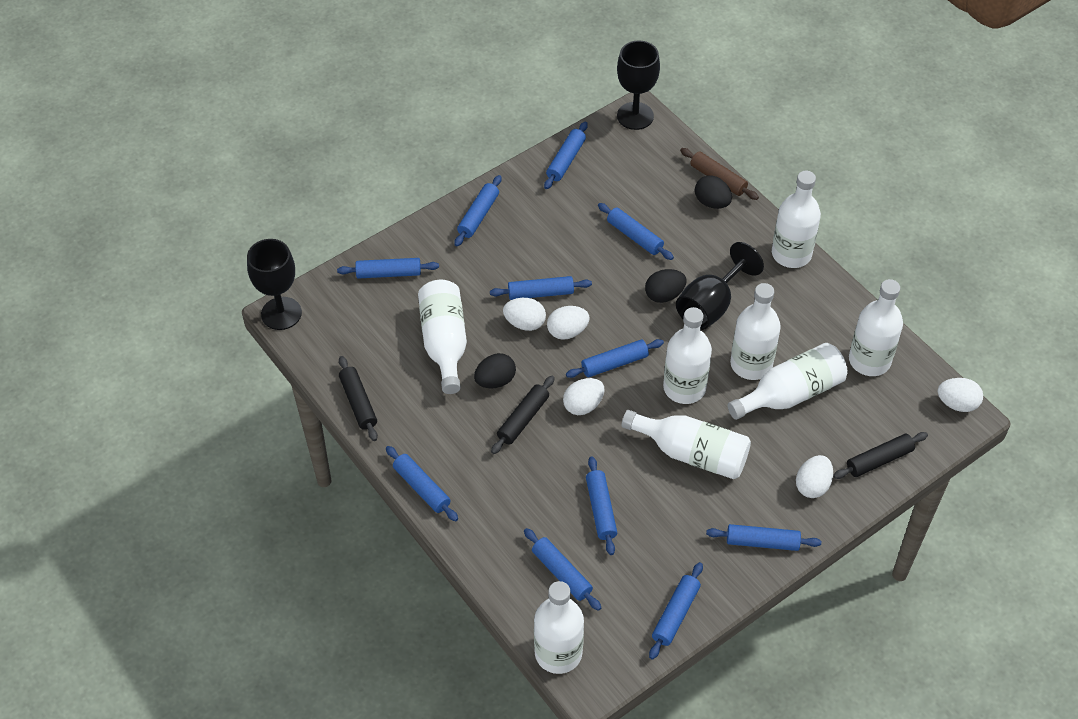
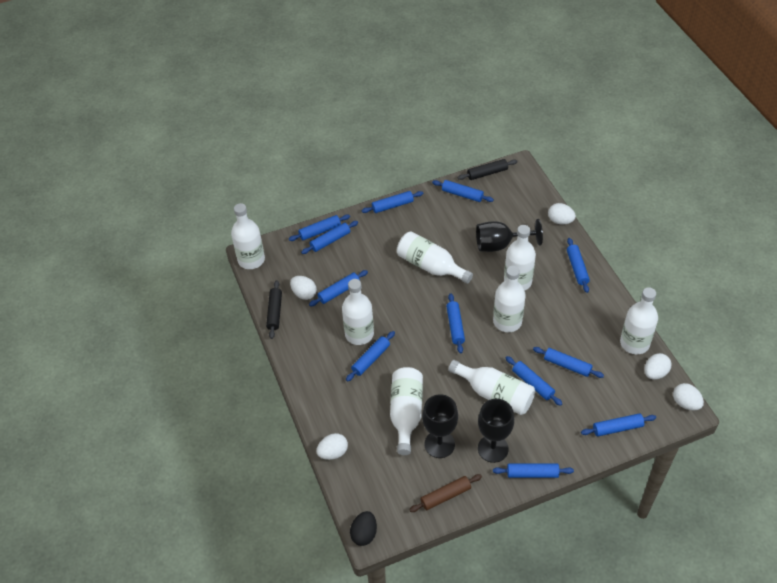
black egg: 3 -> 1
black rolling pin: 3 -> 2
blue rolling pin: 11 -> 12

